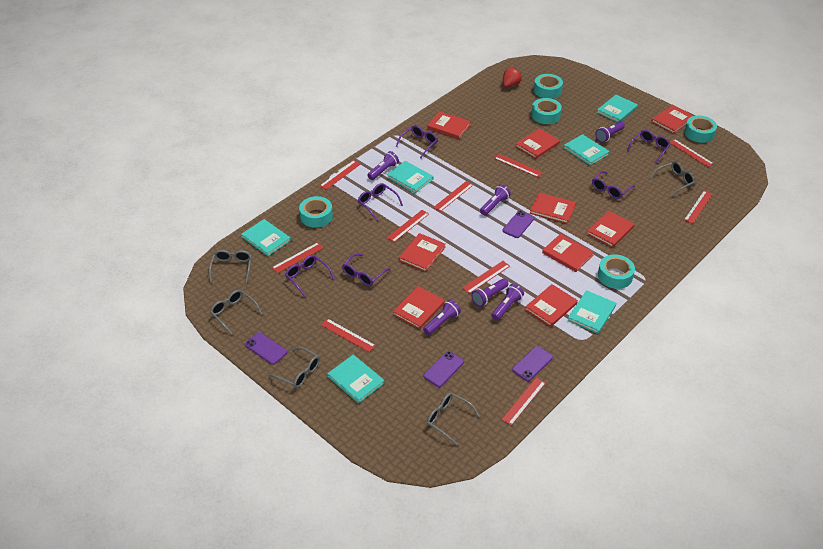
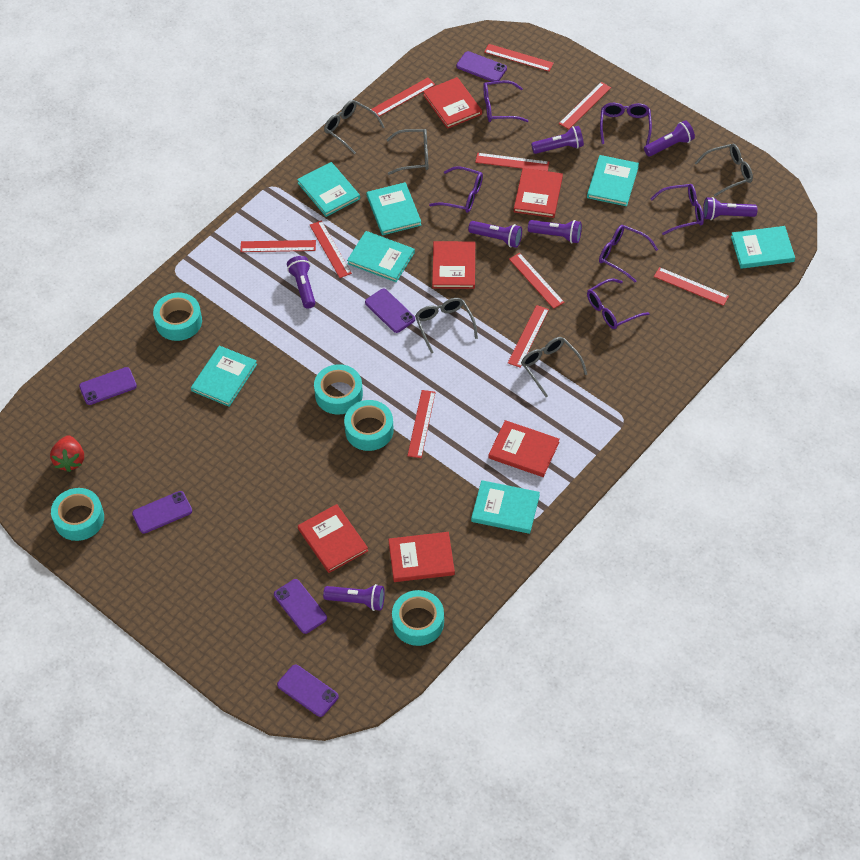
purple flashlight: 6 -> 7
purple phone: 4 -> 6
red book: 9 -> 6
turquoise book: 6 -> 7

